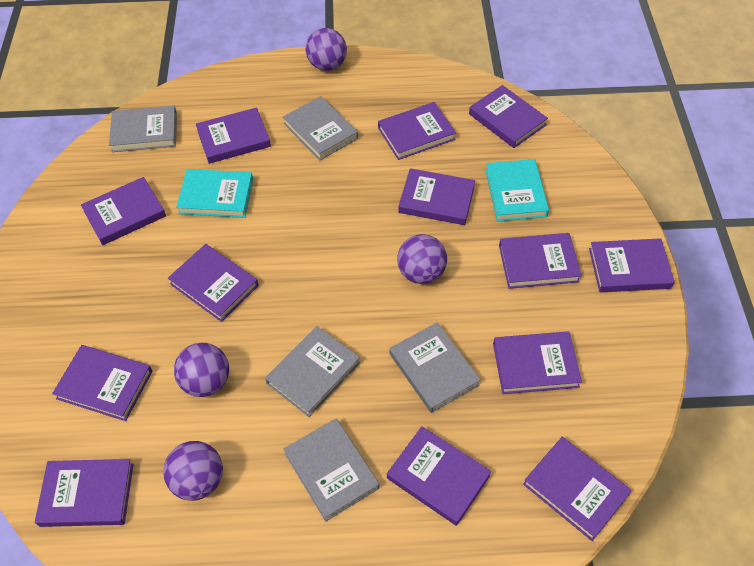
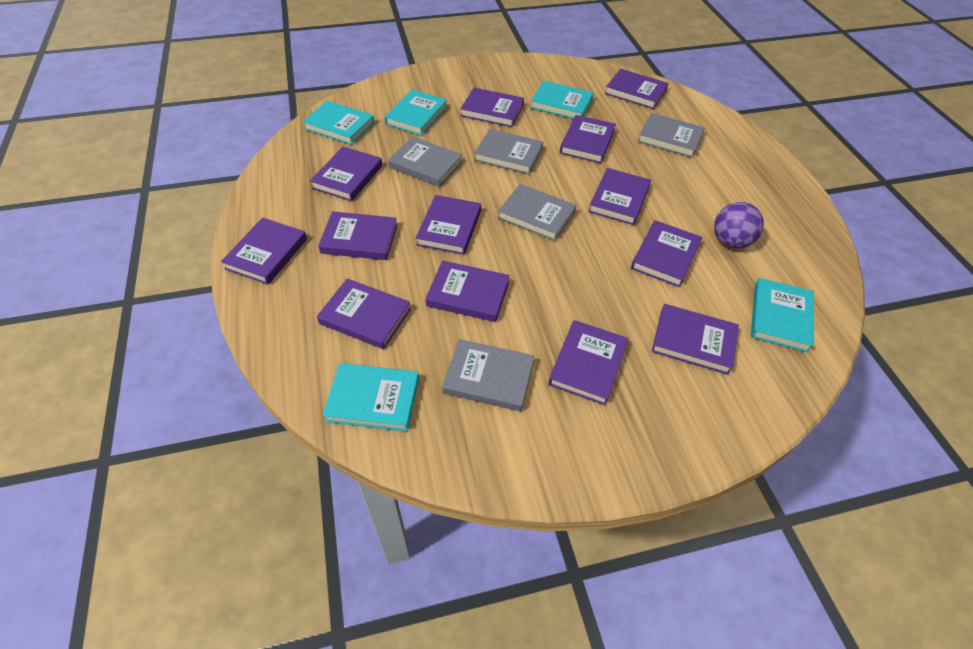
purple ball: 4 -> 1
turquoise book: 2 -> 5

